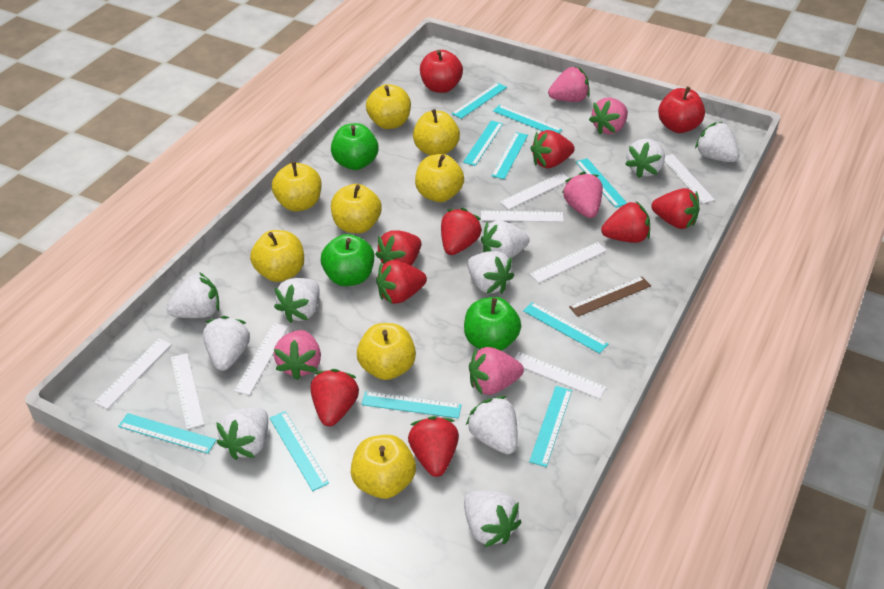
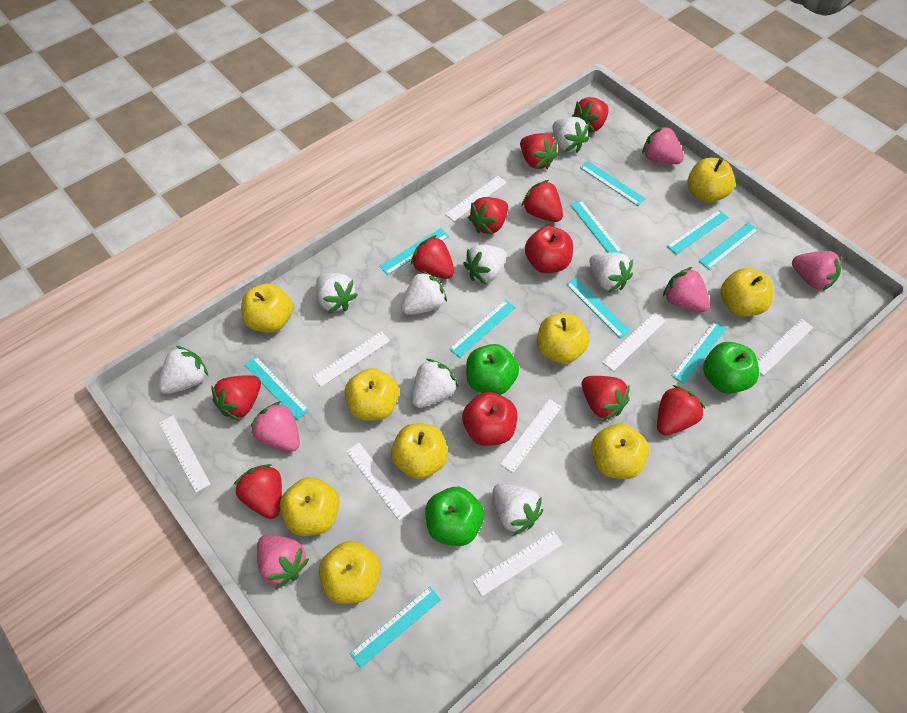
brown ruler: 1 -> 0
red strawberry: 8 -> 9
white strawberry: 10 -> 8
yellow apple: 8 -> 9

